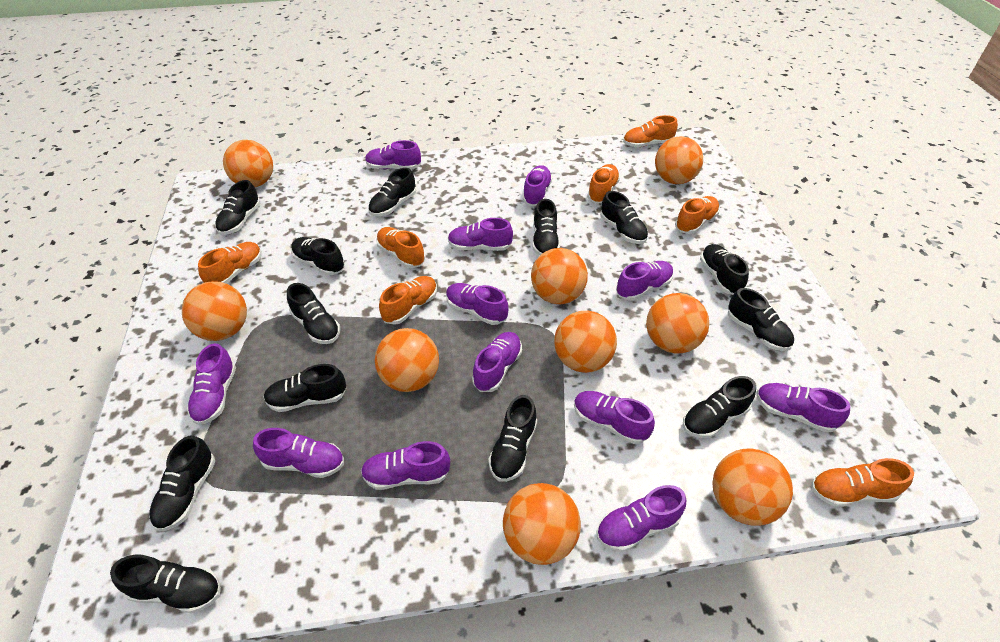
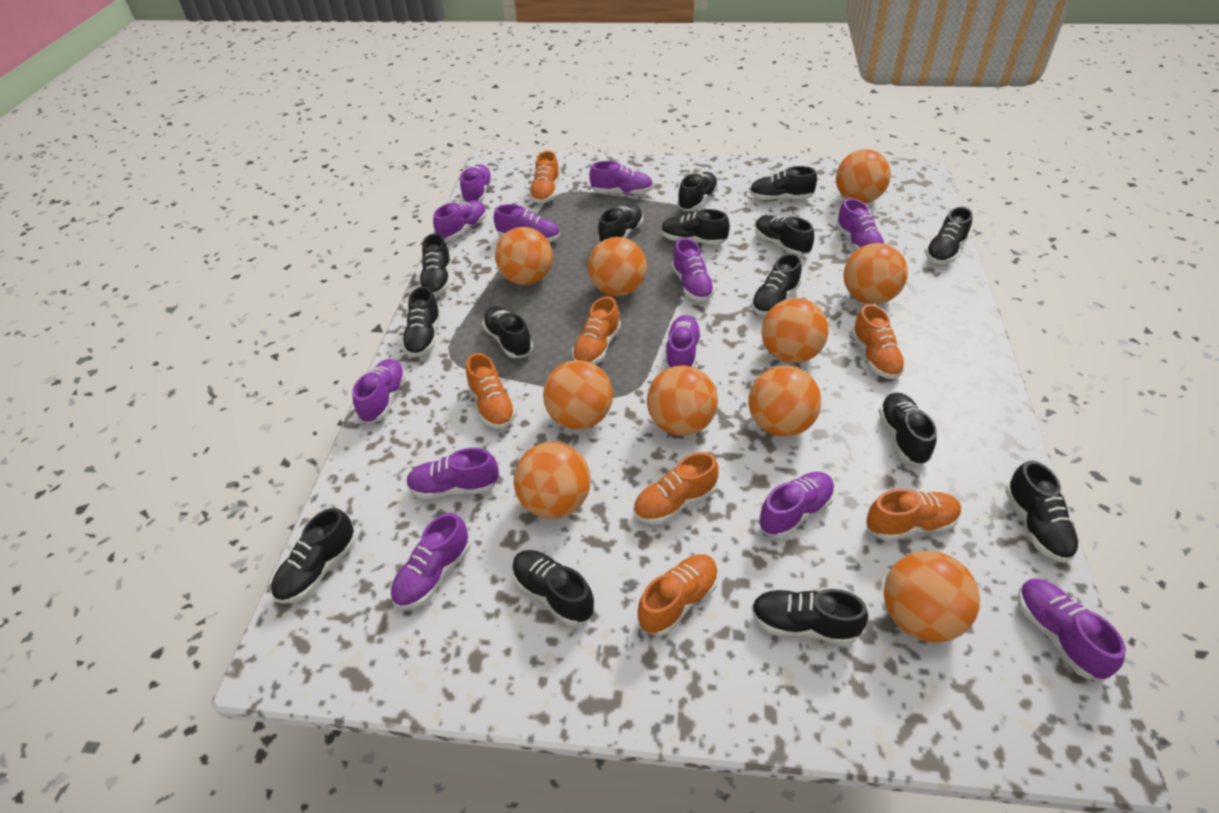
black shoe: 13 -> 15
orange ball: 9 -> 10

